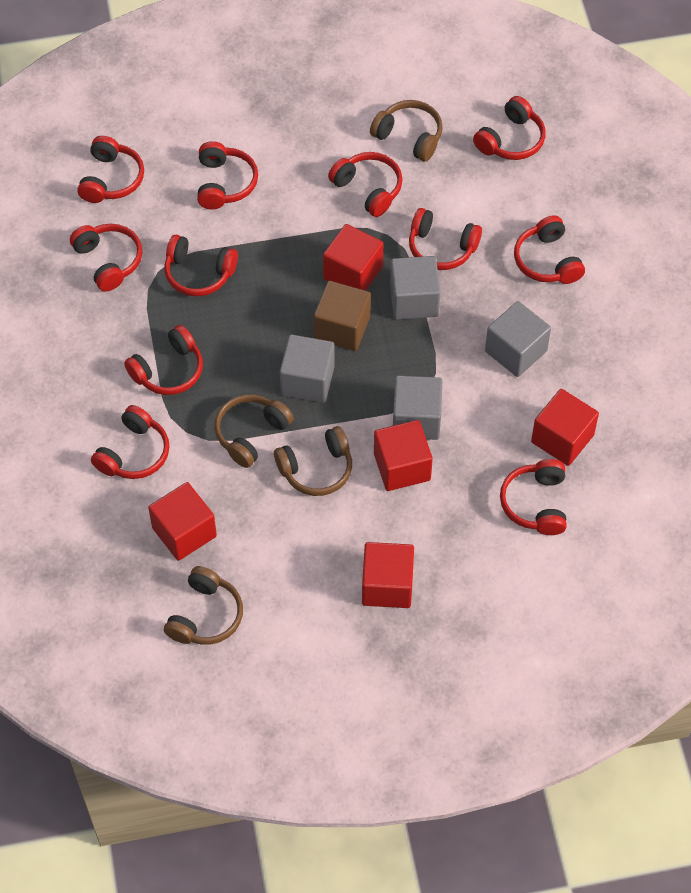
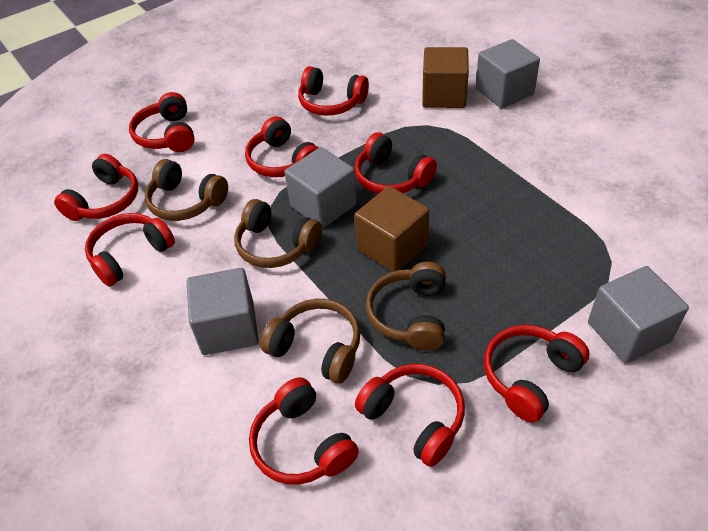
brown cube: 1 -> 2
red cube: 5 -> 0
red headphones: 11 -> 9

